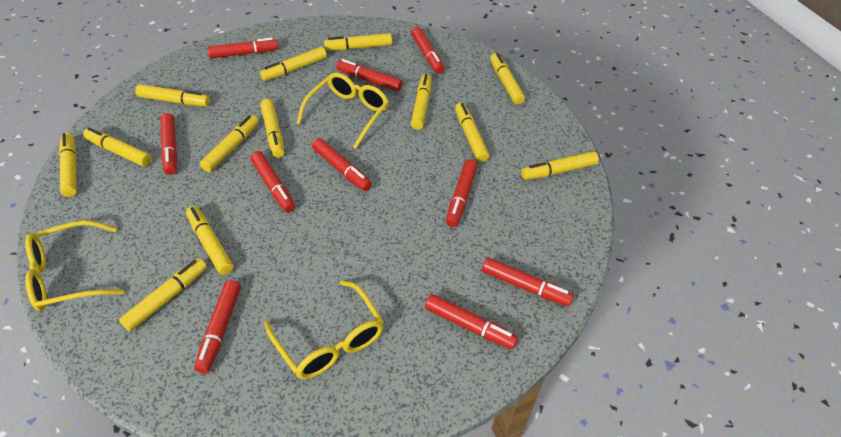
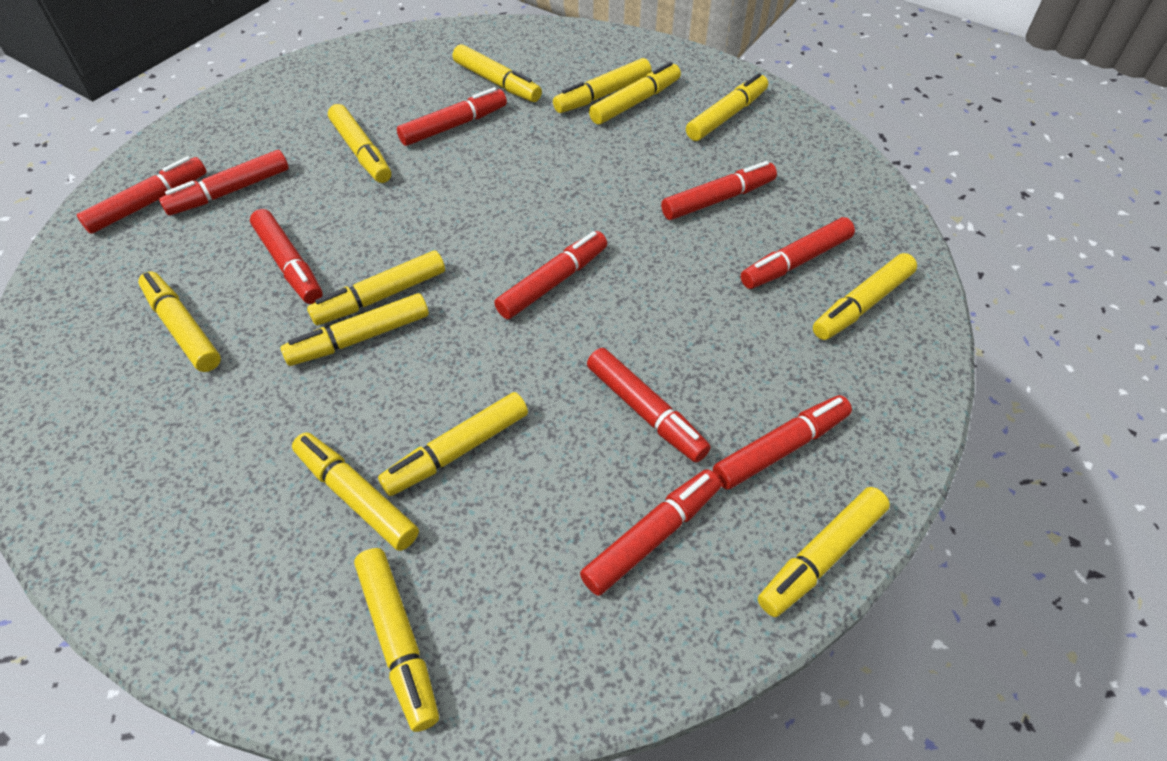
yellow glasses: 3 -> 0

